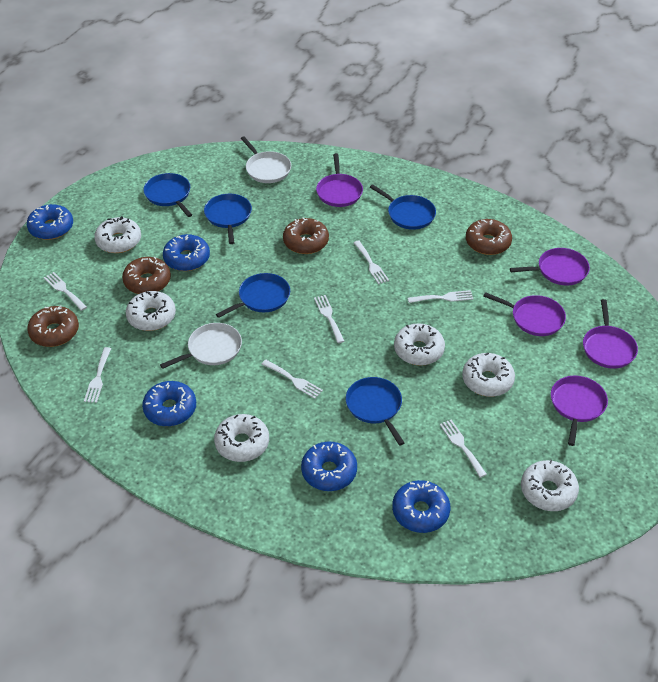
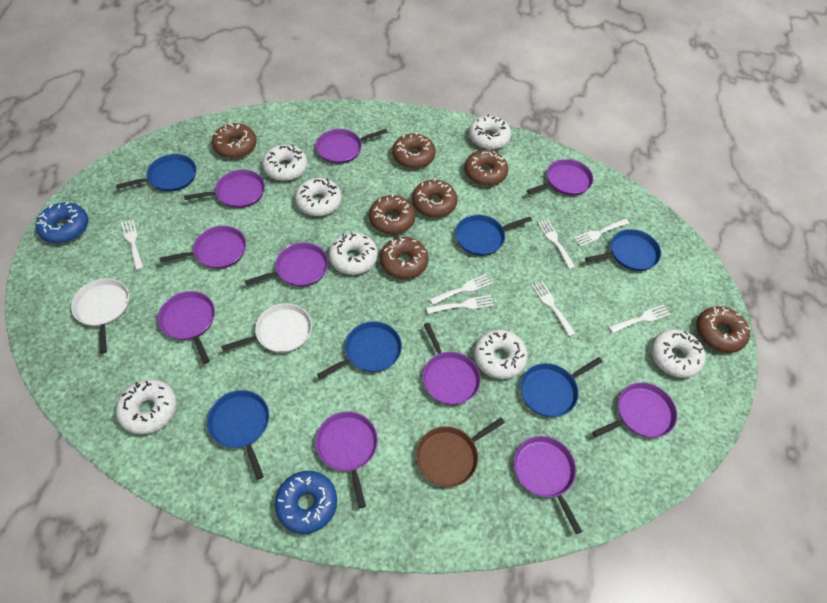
blue donut: 5 -> 2
blue pan: 5 -> 6
brown donut: 4 -> 7
brown pan: 0 -> 1
purple pan: 5 -> 10
white donut: 6 -> 7

